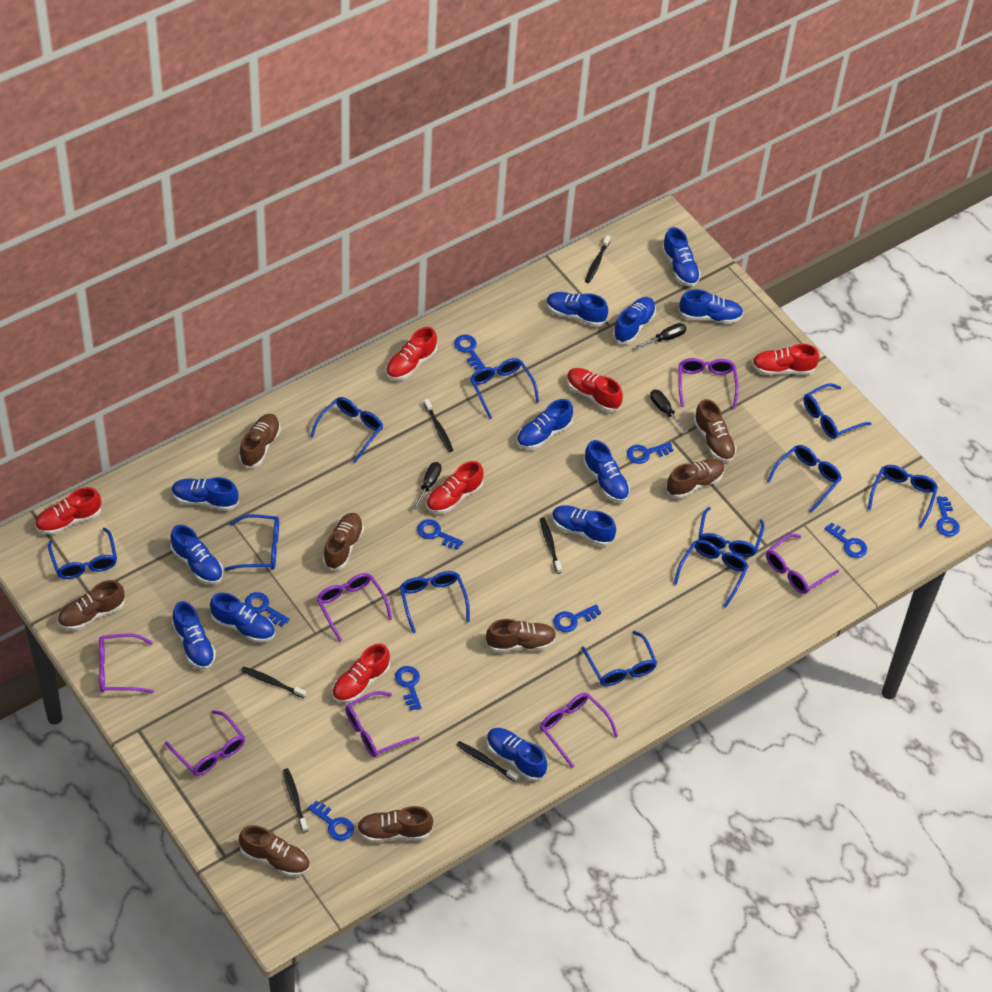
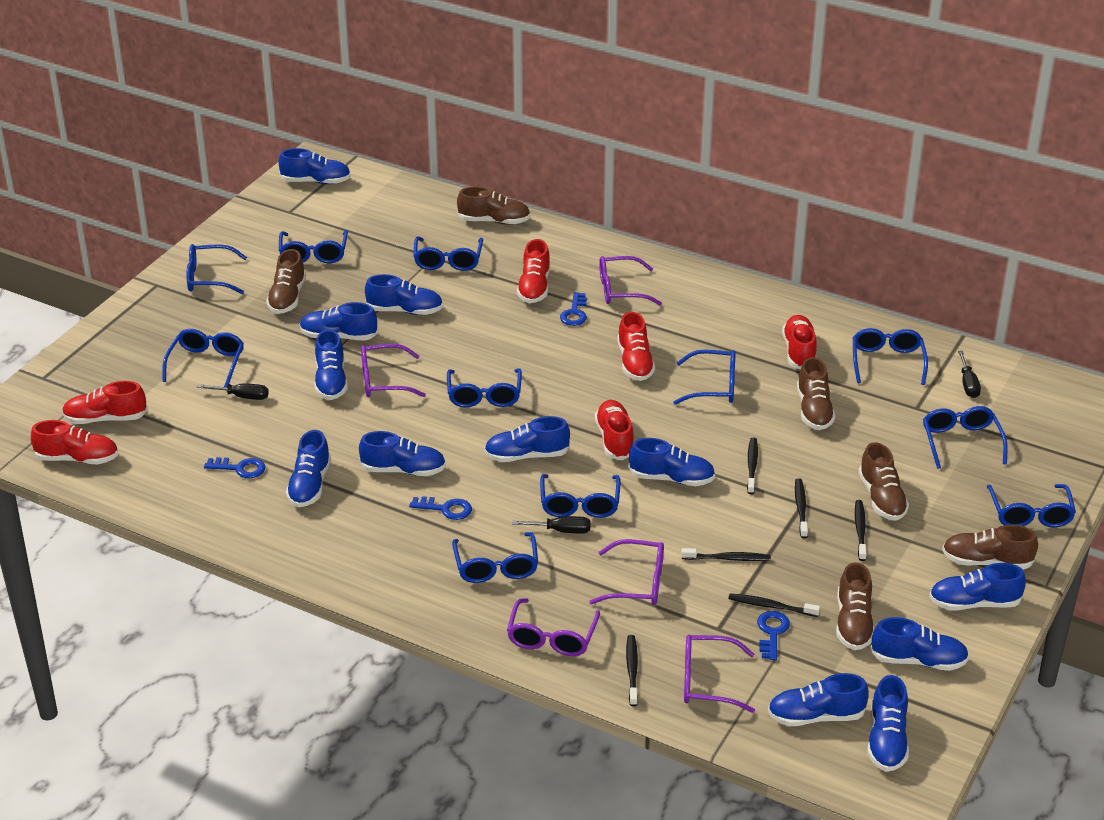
blue key: 9 -> 4
brown shoe: 8 -> 6
purple glasses: 7 -> 5

